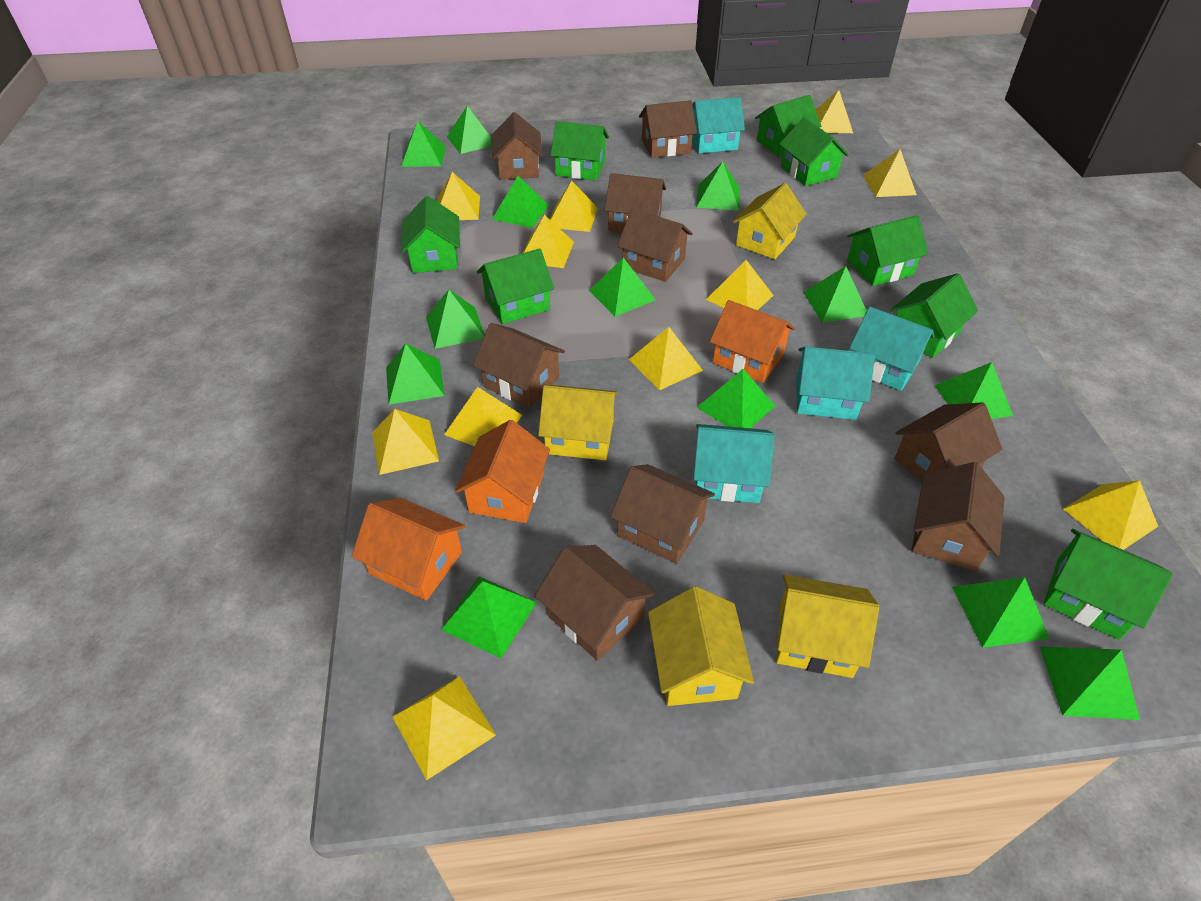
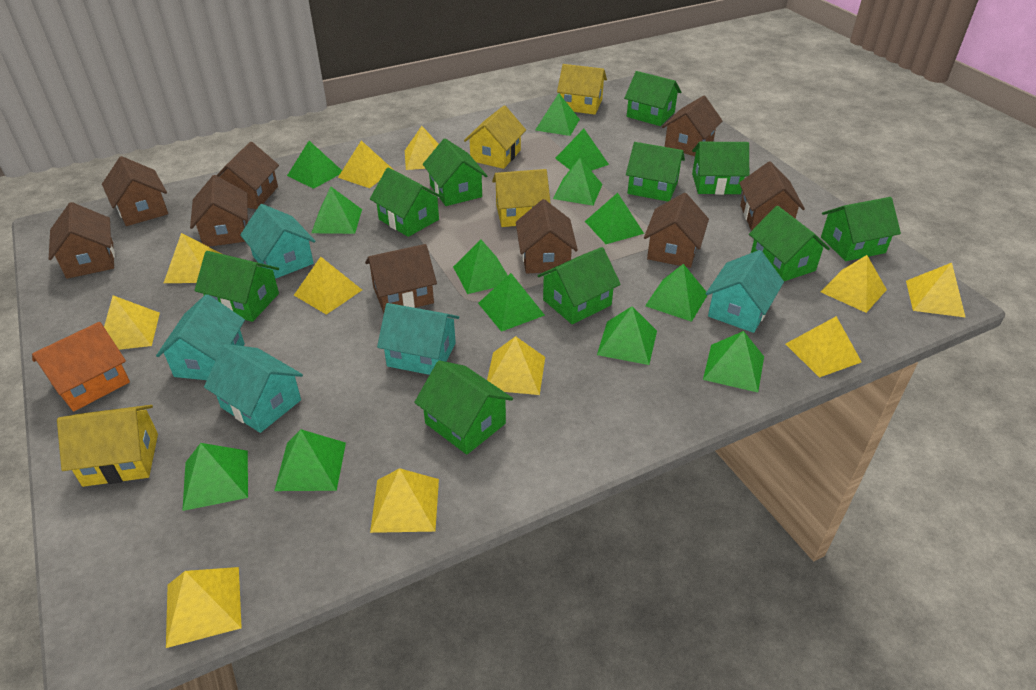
green house: 8 -> 10
orange house: 3 -> 1
turquoise house: 4 -> 5

